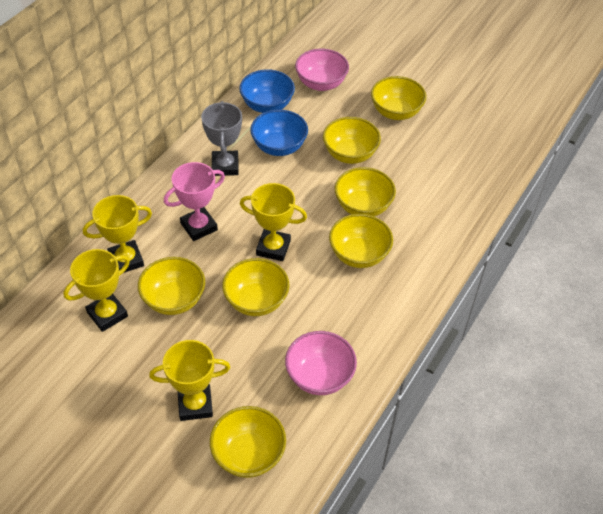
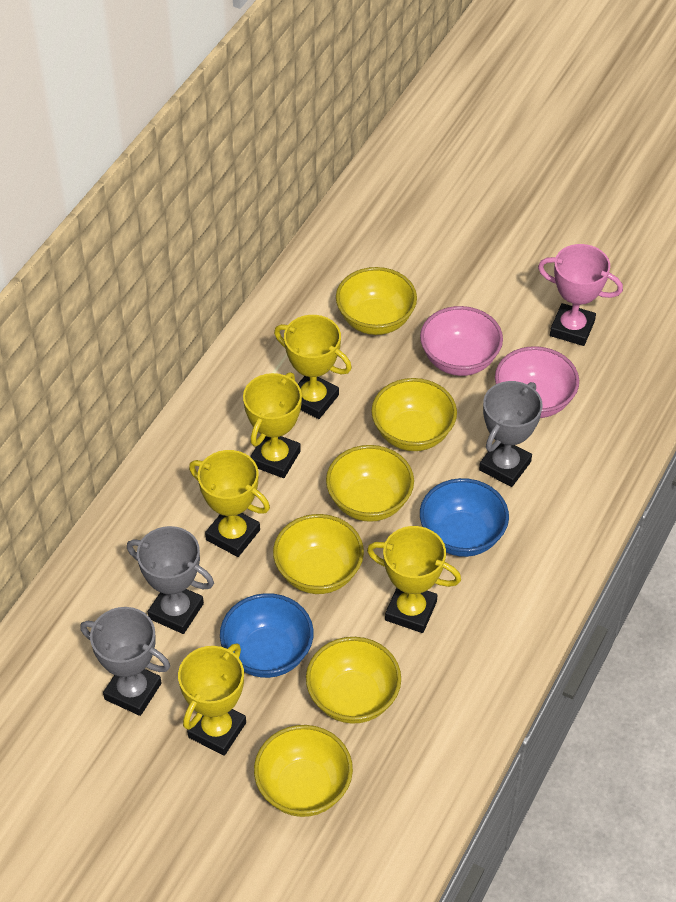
grey trophy: 1 -> 3
yellow bowl: 7 -> 6
yellow trophy: 4 -> 5

